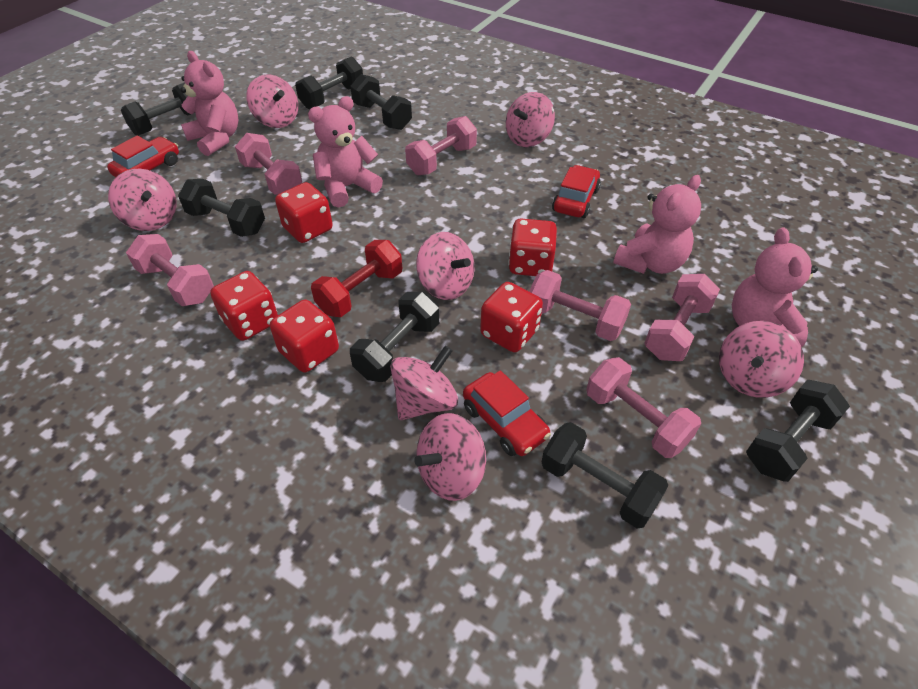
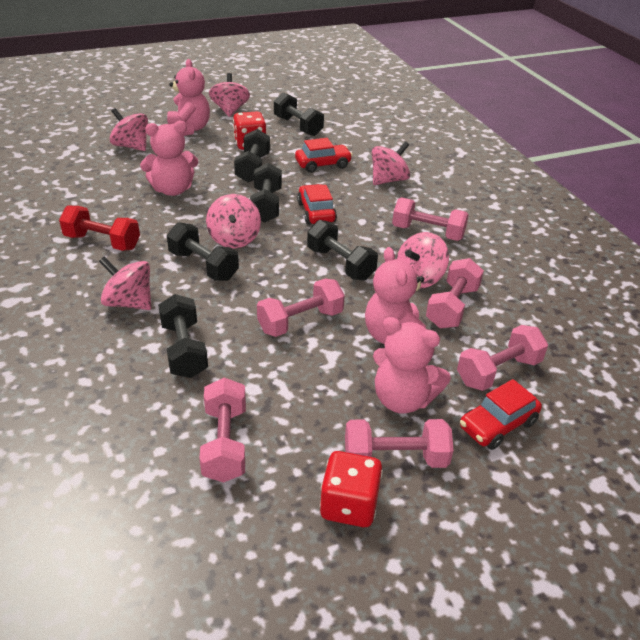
black dumbbell: 7 -> 6
pink spinning top: 7 -> 6
red dice: 5 -> 2

